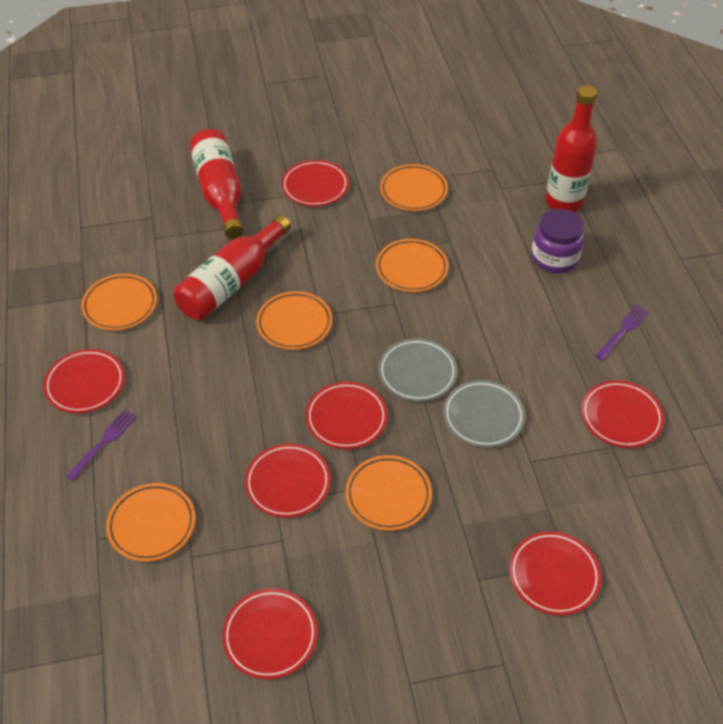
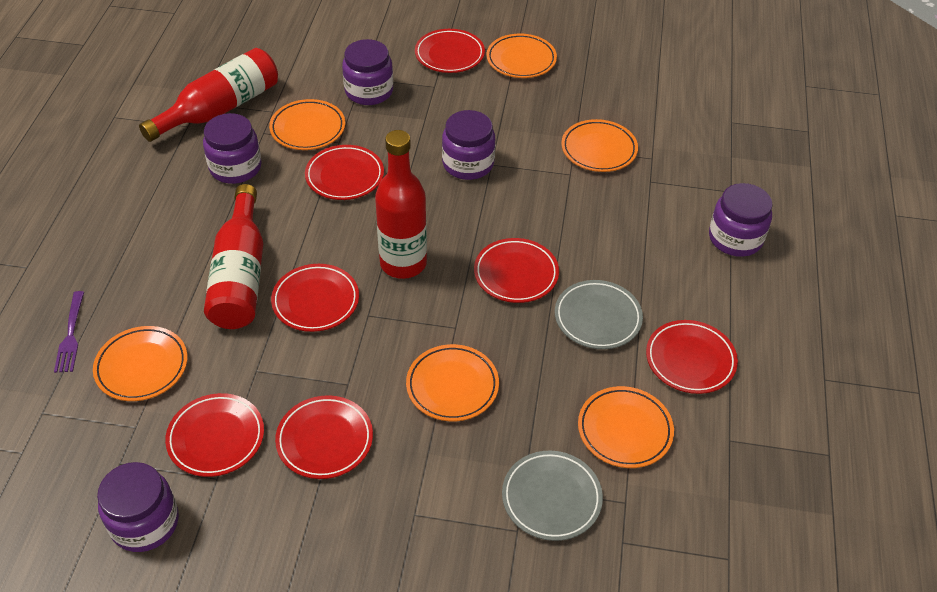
purple fork: 2 -> 1
purple jar: 1 -> 5

